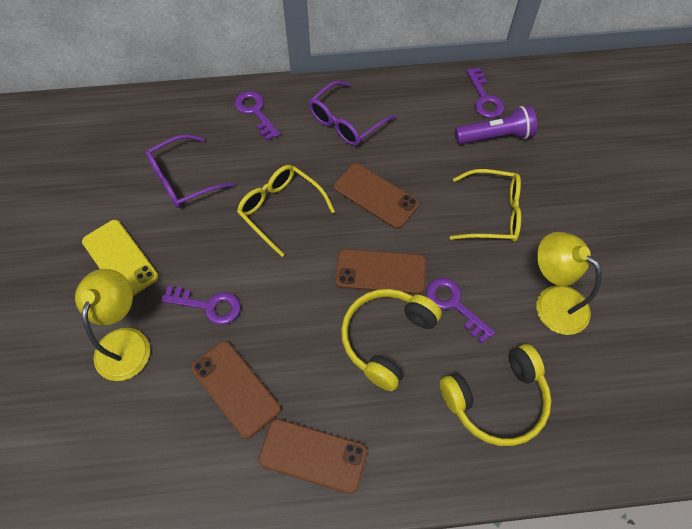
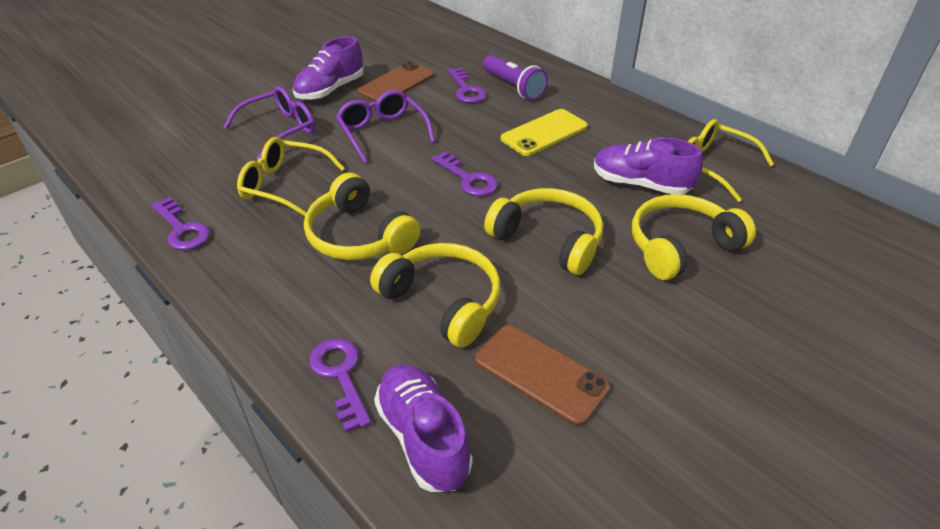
brown phone: 4 -> 2
purple shoe: 0 -> 3
yellow headphones: 2 -> 4
yellow lamp: 2 -> 0

